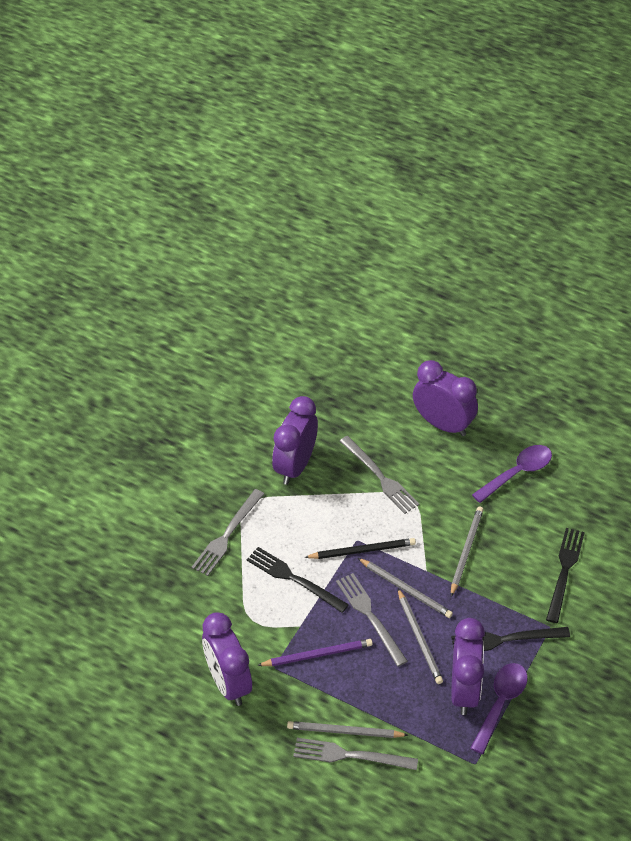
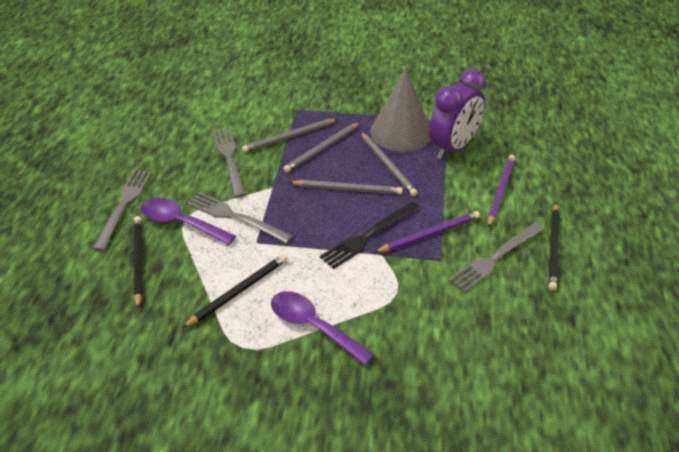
black fork: 3 -> 1
black pencil: 1 -> 3
grey cone: 0 -> 1
purple clock: 4 -> 1
purple pencil: 1 -> 2

